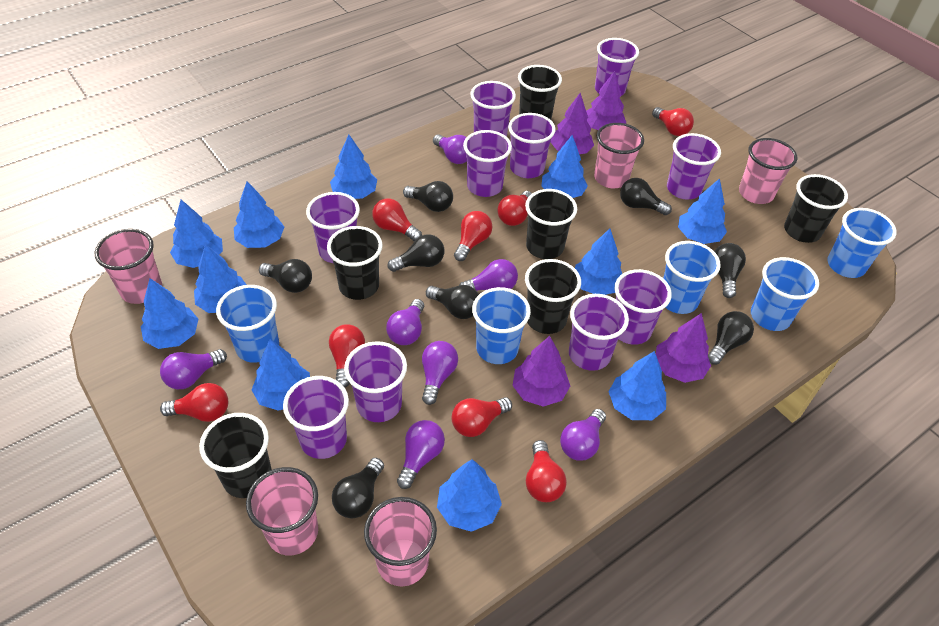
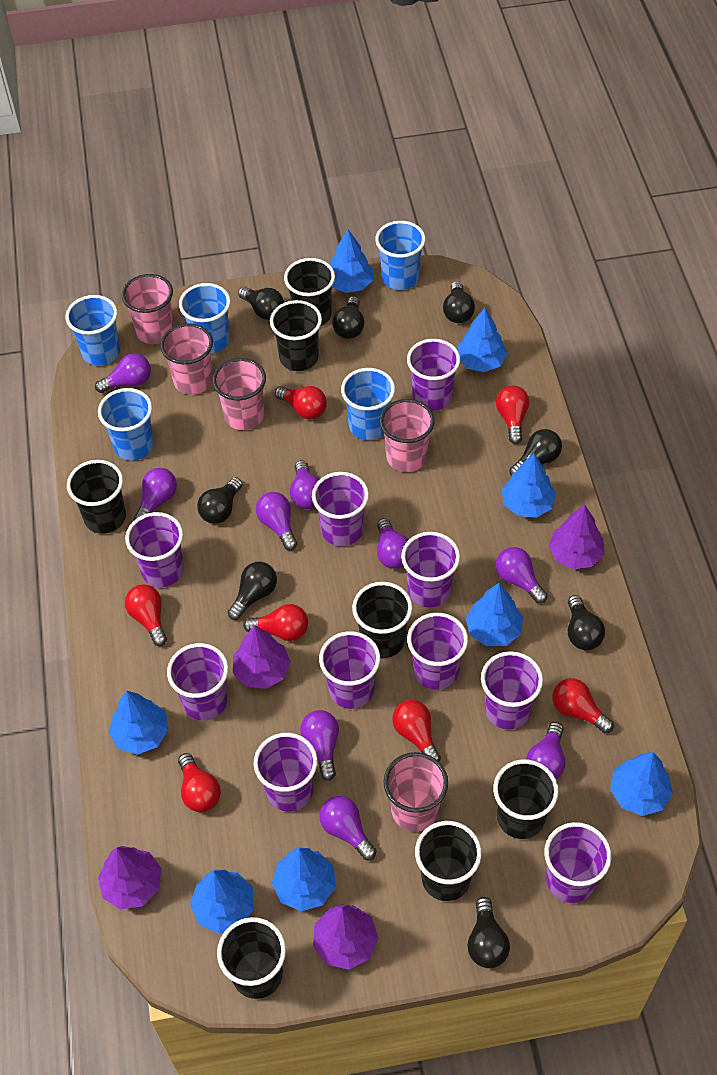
black cup: 6 -> 7
blue tree: 11 -> 8
purple light bulb: 7 -> 9
red light bulb: 8 -> 7

